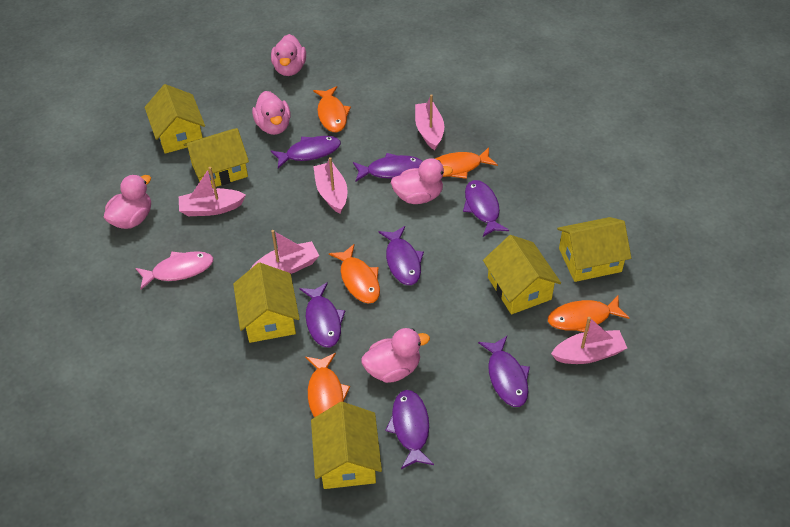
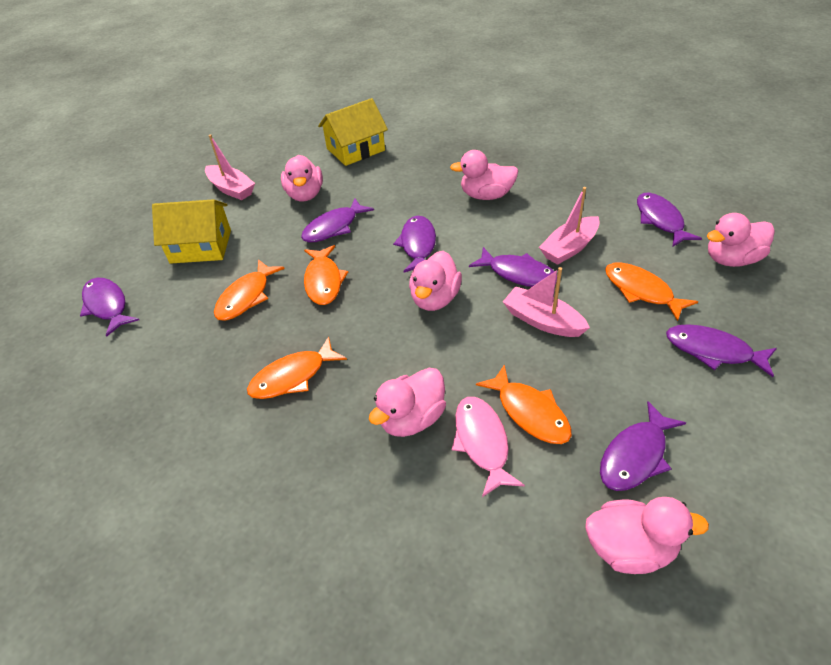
pink boat: 5 -> 3
pink duck: 5 -> 6
yellow house: 6 -> 2

